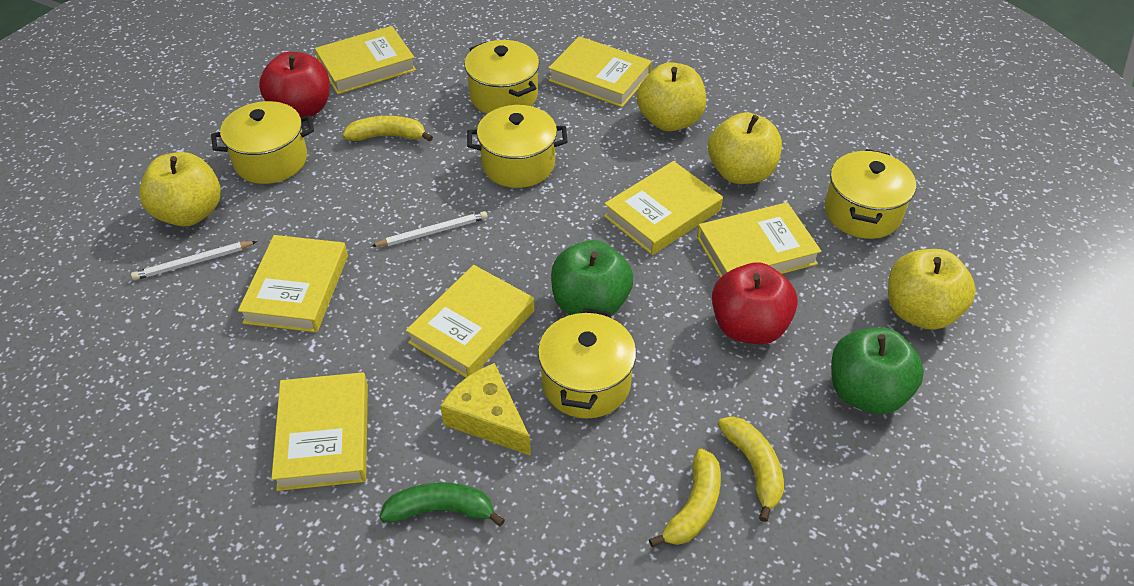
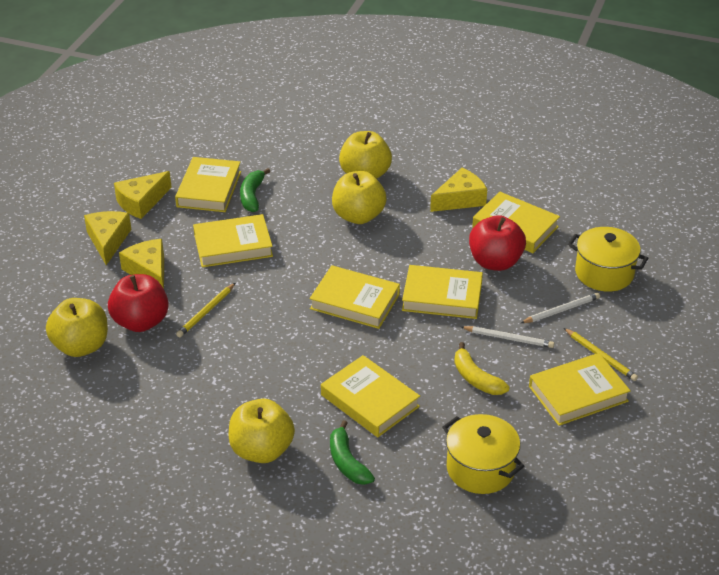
green apple: 2 -> 0
green banana: 1 -> 2
yellow banana: 3 -> 1
yellow cheese: 1 -> 4
yellow pencil: 0 -> 2
yellow pot: 5 -> 2

